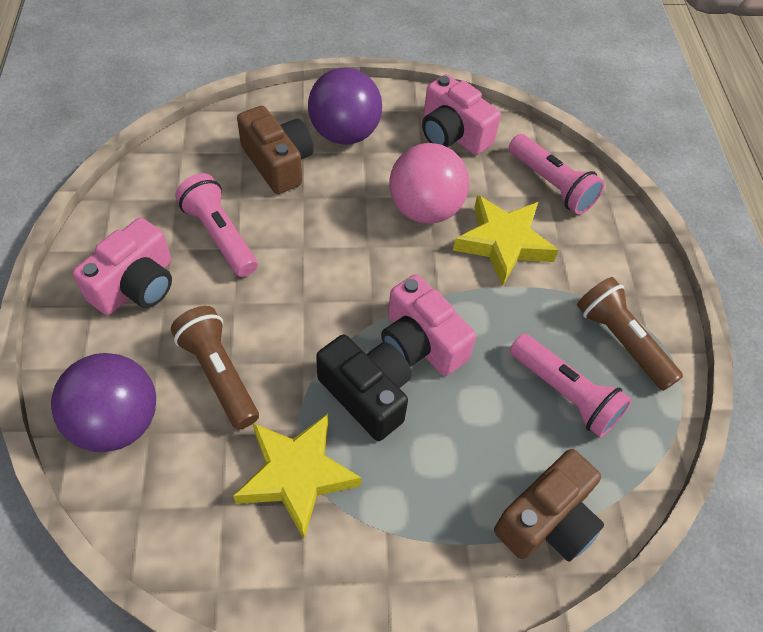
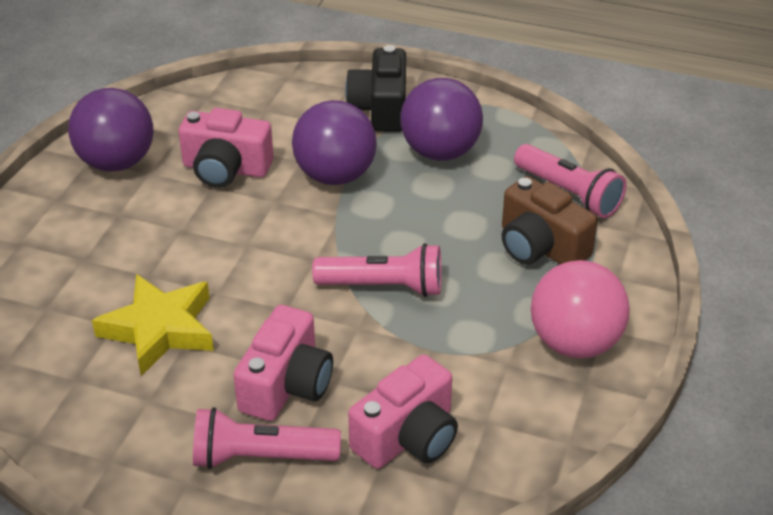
brown camera: 2 -> 1
brown flashlight: 2 -> 0
purple ball: 2 -> 3
yellow star: 2 -> 1

